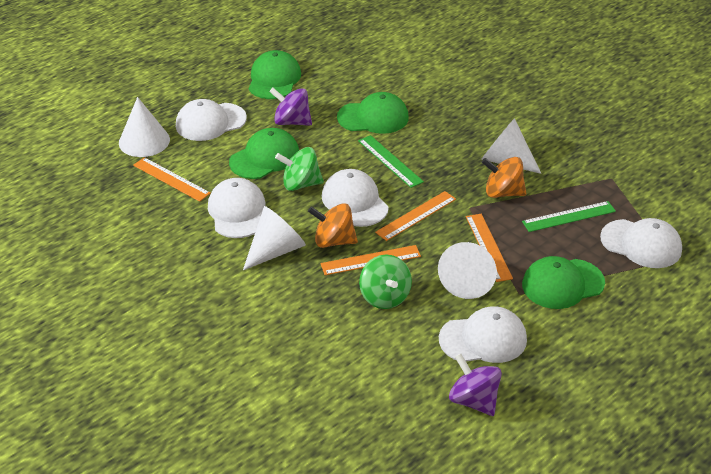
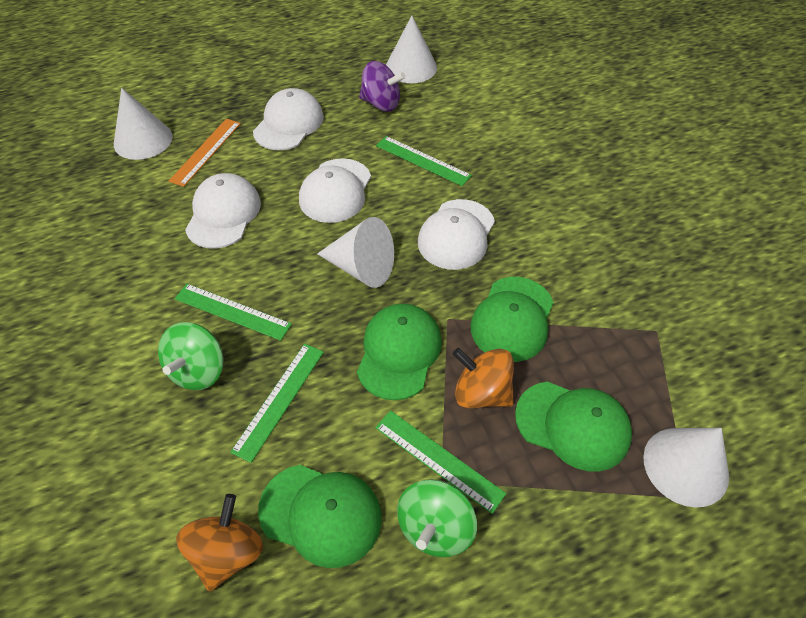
green ruler: 2 -> 4
orange ruler: 4 -> 1
purple spinning top: 2 -> 1
white cap: 5 -> 4

